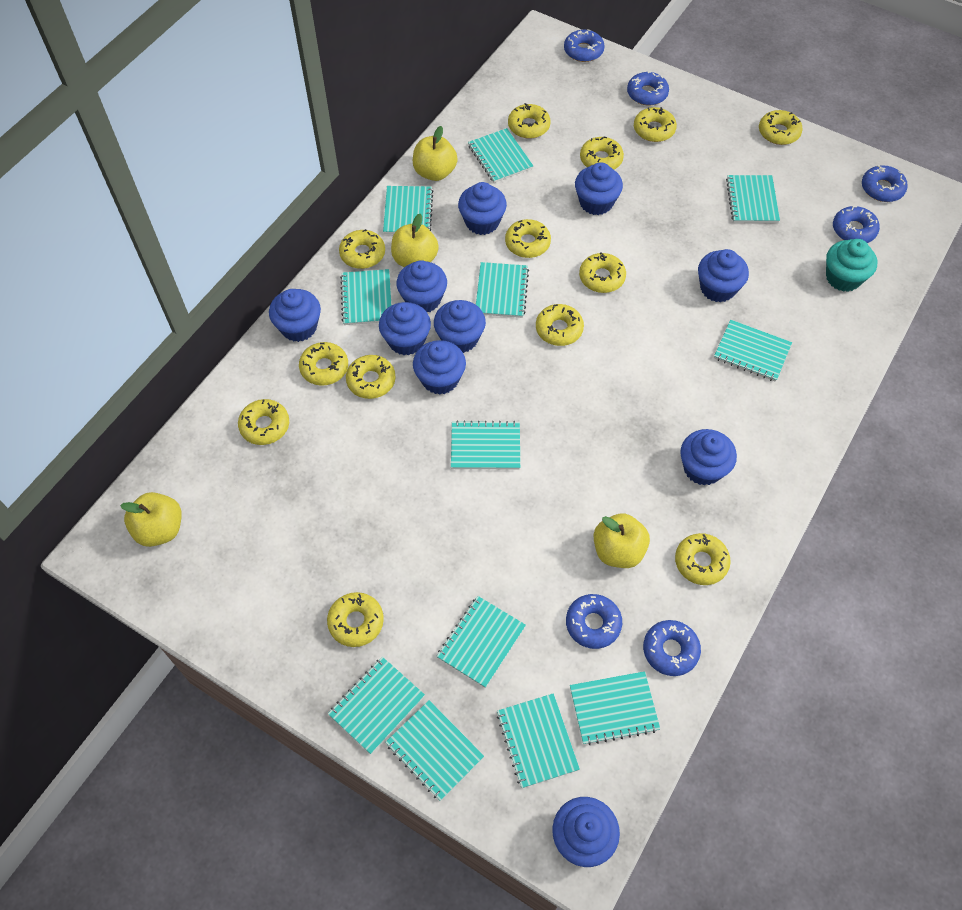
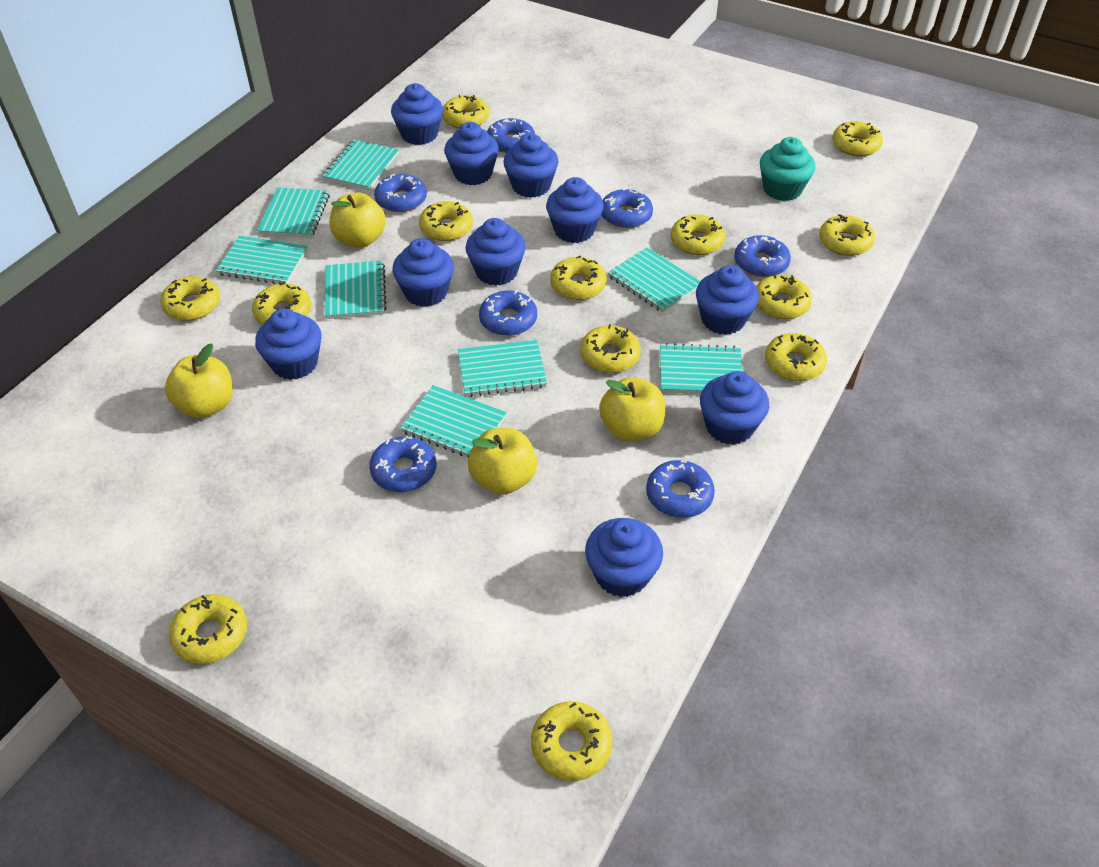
blue donut: 6 -> 7
turquoise notebook: 12 -> 8

